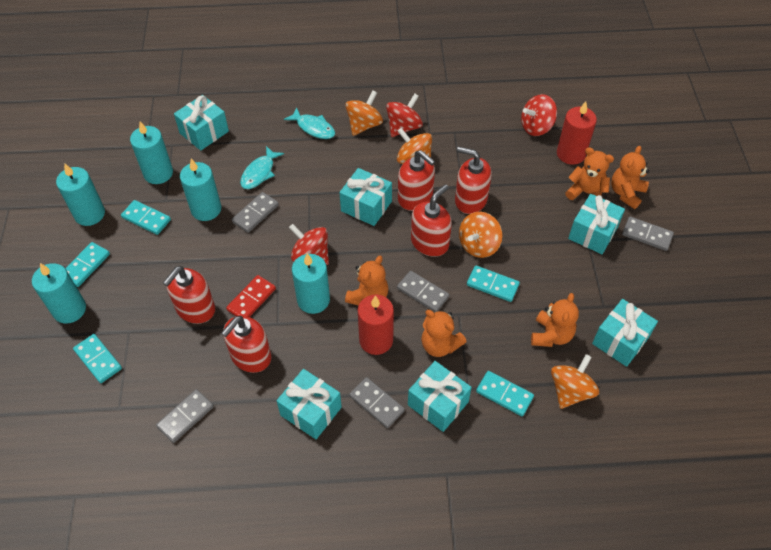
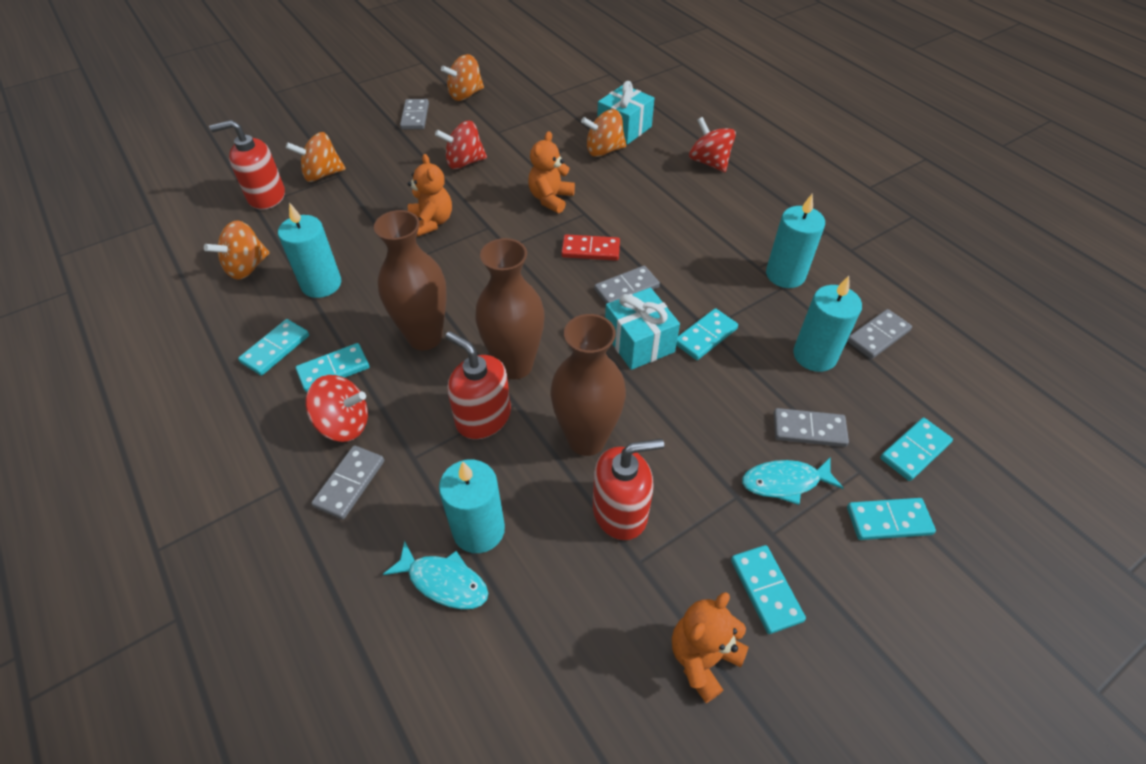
brown vase: 0 -> 3
orange teddy bear: 5 -> 3
red candle: 2 -> 0
red soap dispenser: 5 -> 3
turquoise candle: 5 -> 4
turquoise domino: 5 -> 6
turquoise gift: 6 -> 2

